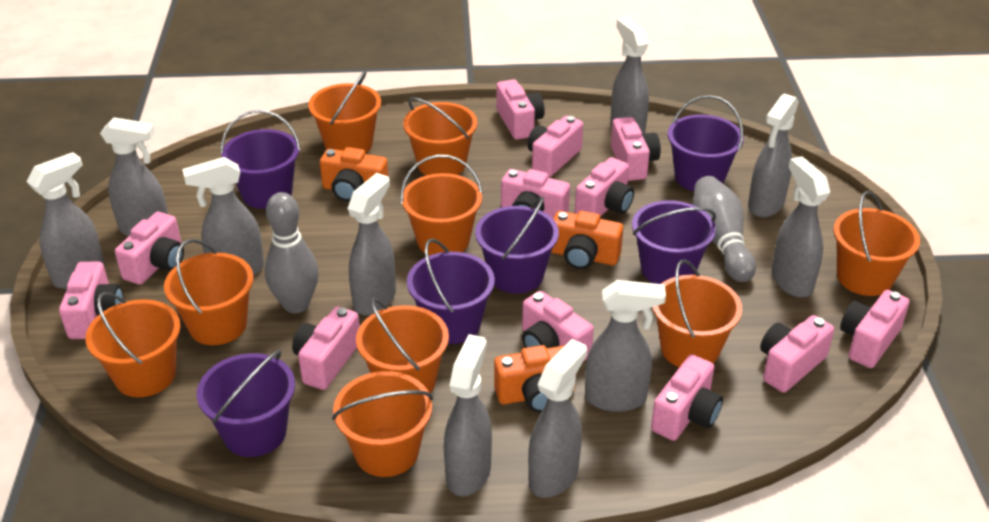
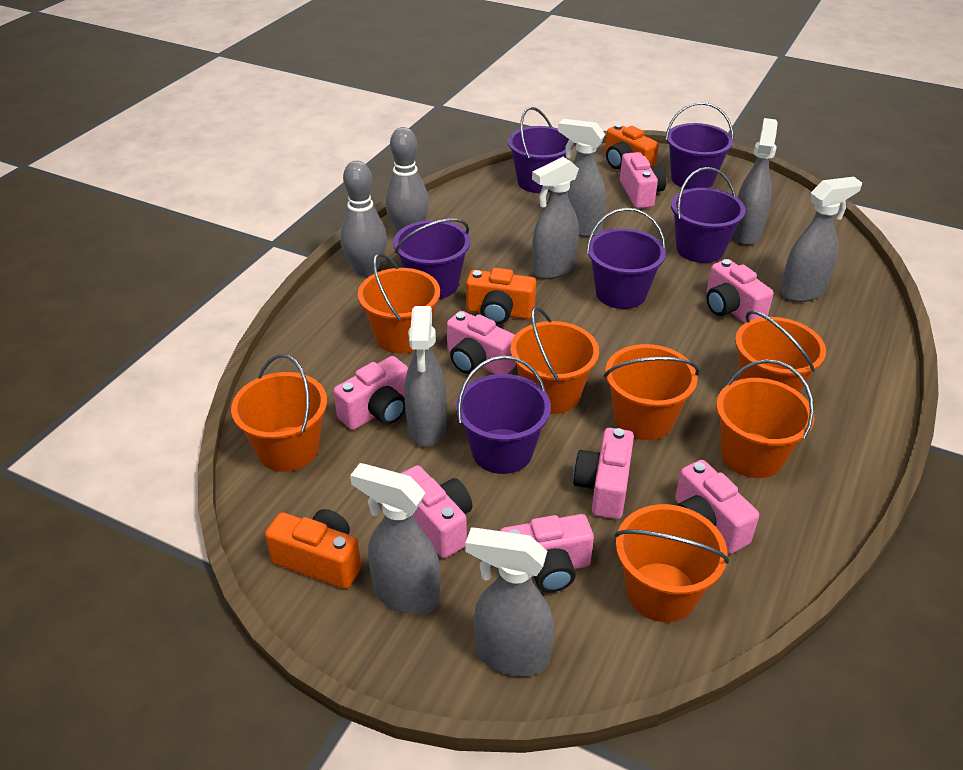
grey spray bottle: 10 -> 7
orange bucket: 9 -> 7
pink camera: 12 -> 8

